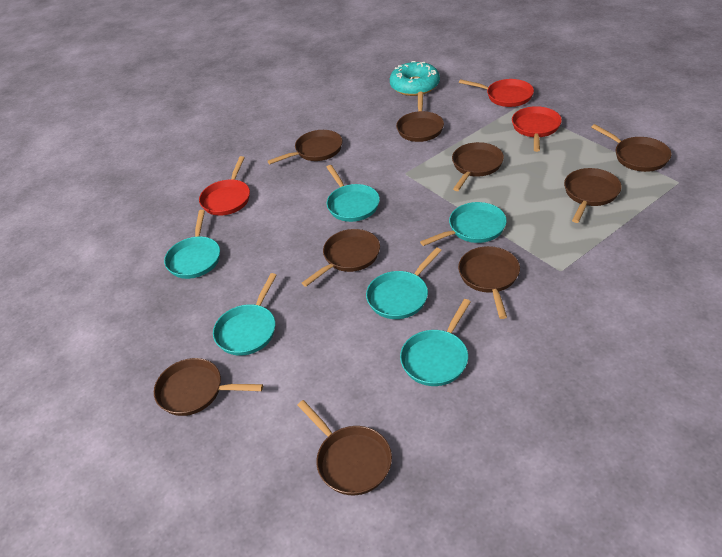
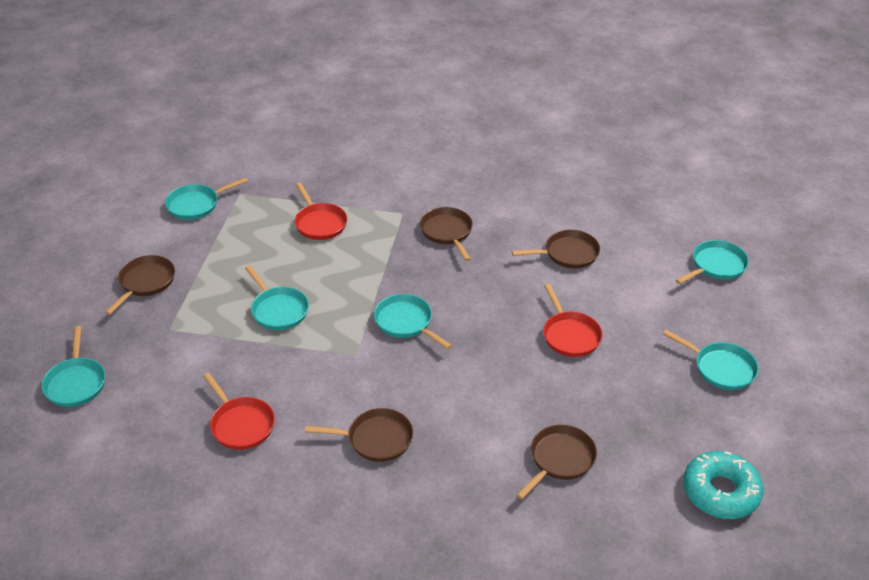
brown pan: 9 -> 5

